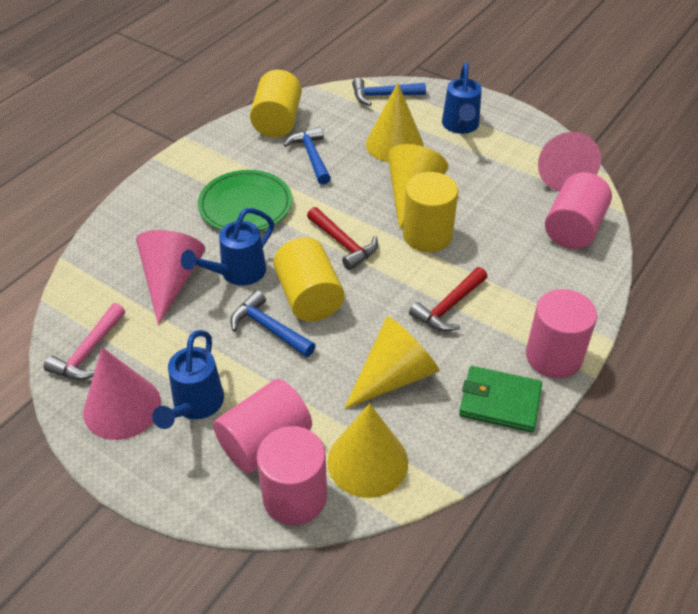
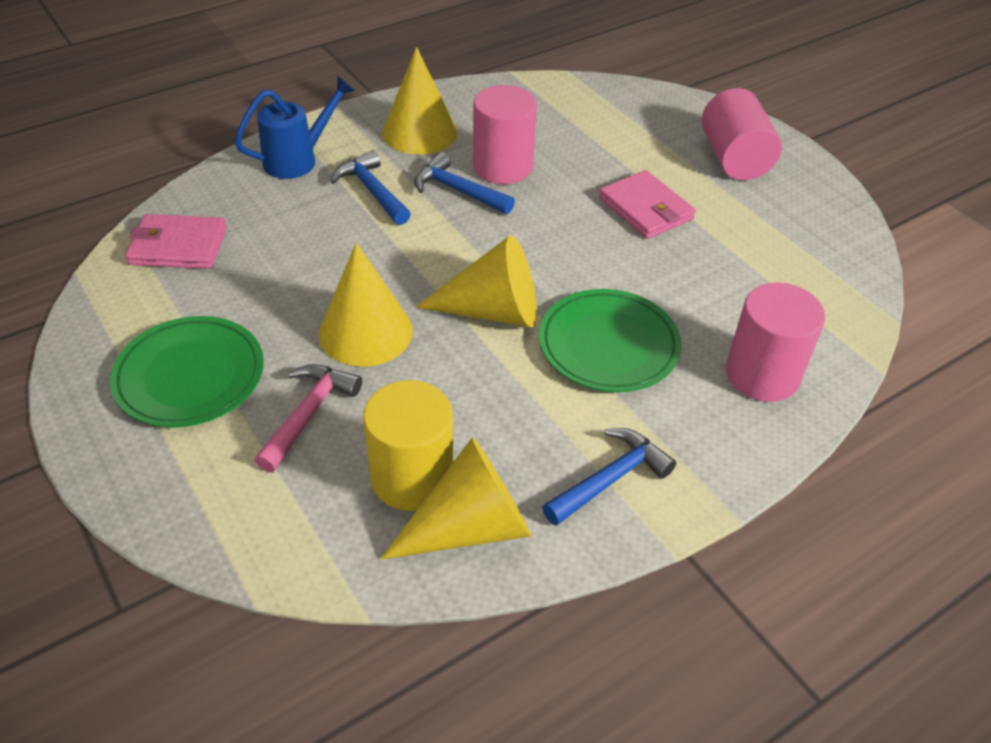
blue watering can: 3 -> 1
green plate: 1 -> 2
green wallet: 1 -> 0
pink cone: 3 -> 0
pink cylinder: 4 -> 3
pink wallet: 0 -> 2
red hammer: 2 -> 0
yellow cylinder: 3 -> 1

